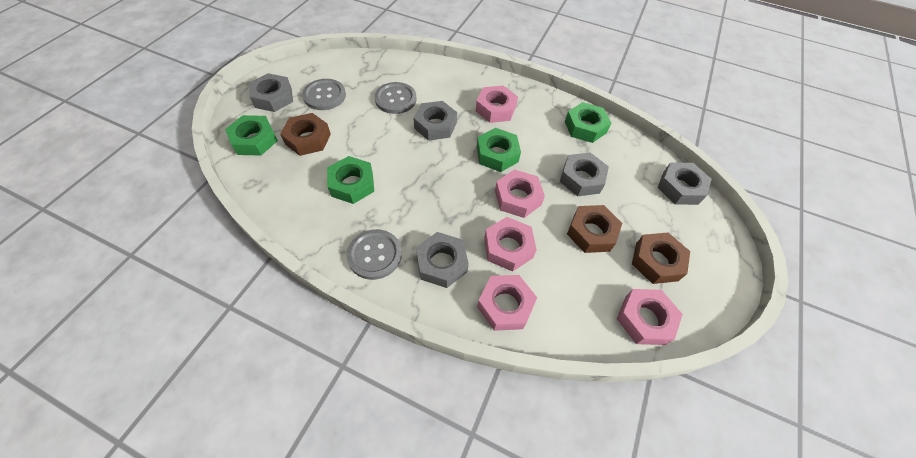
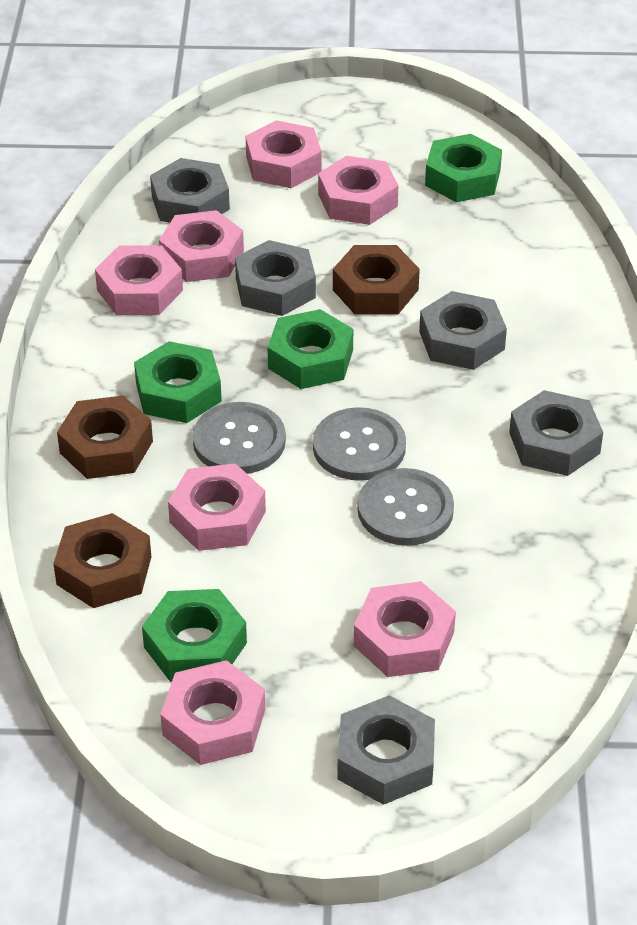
pink nut: 5 -> 7

